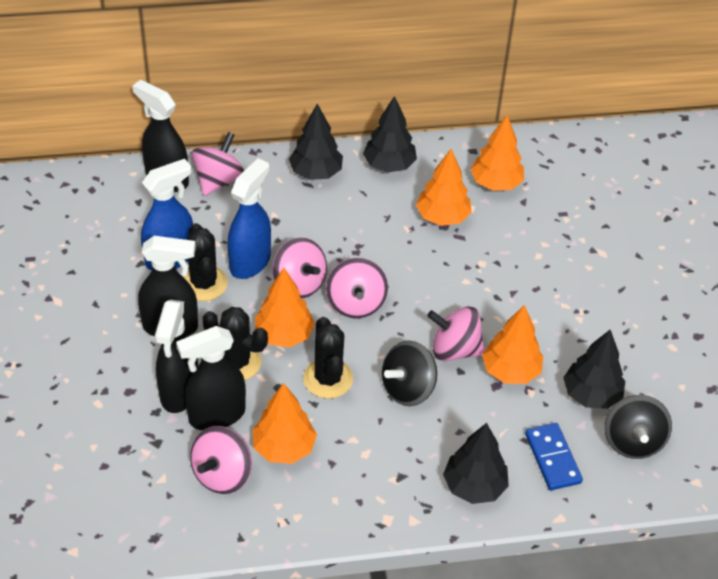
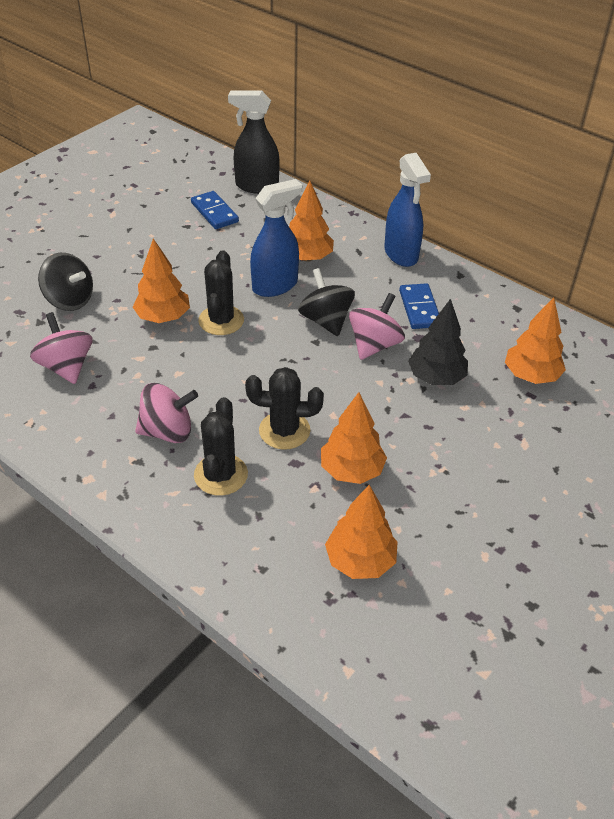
black spray bottle: 4 -> 1
black tree: 4 -> 1
blue domino: 1 -> 2
pink spinning top: 5 -> 3

